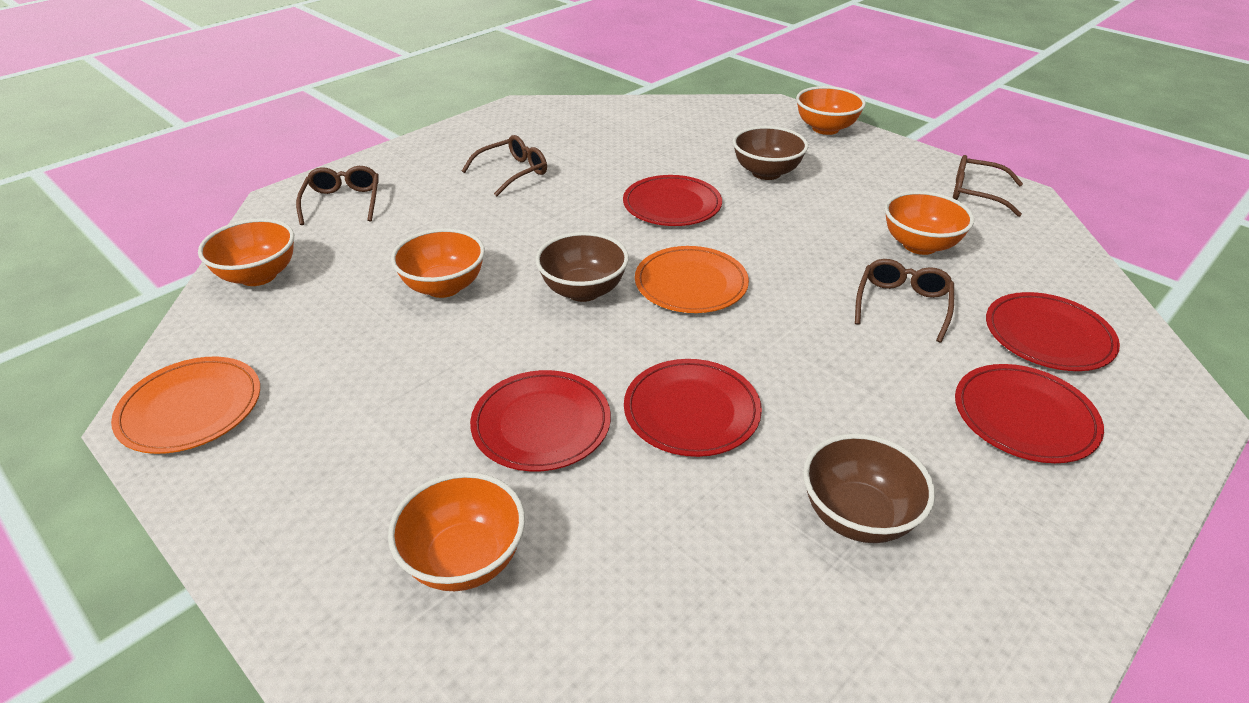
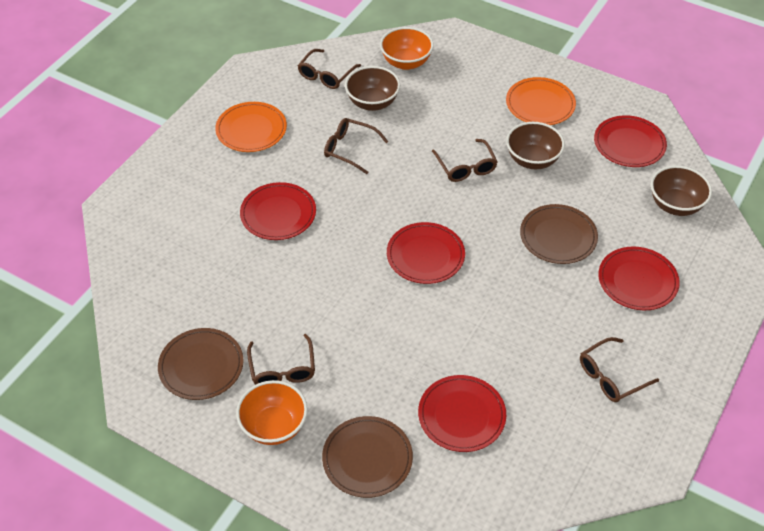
brown glasses: 4 -> 5
brown plate: 0 -> 3
orange bowl: 5 -> 2

